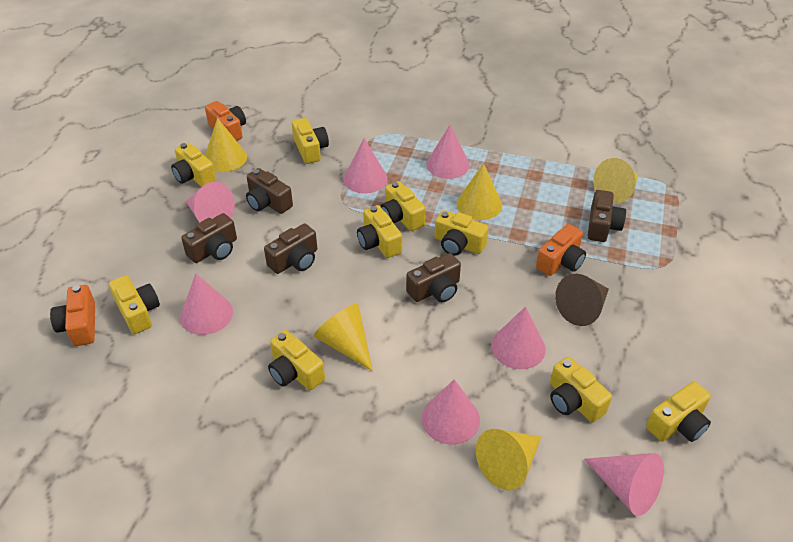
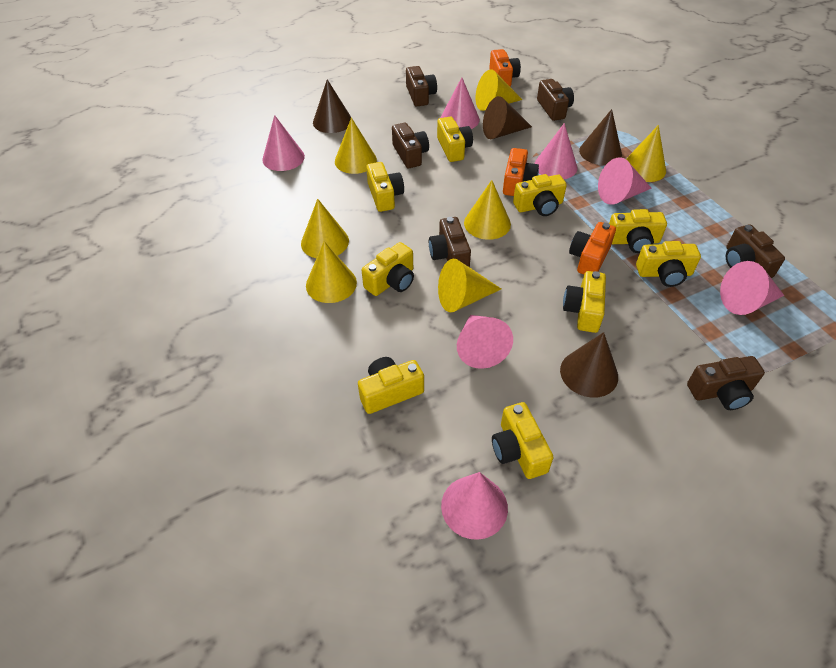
brown camera: 5 -> 6
brown cone: 1 -> 4
yellow cone: 5 -> 7

